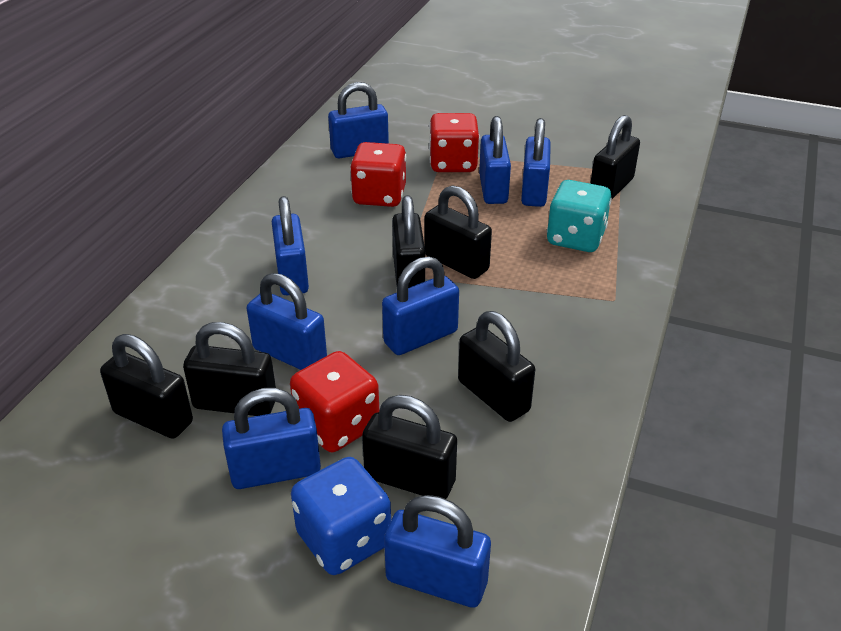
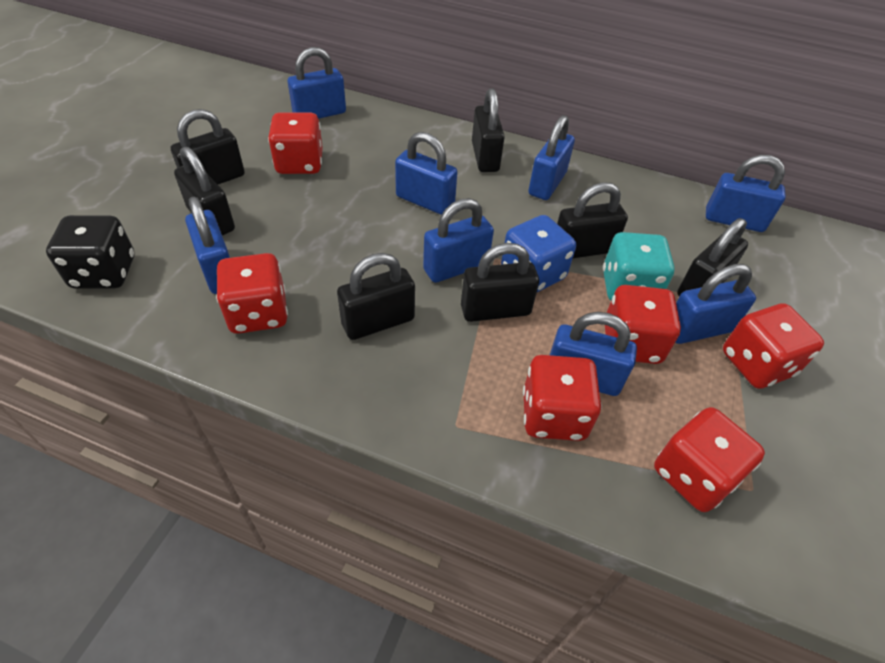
black dice: 0 -> 1
red dice: 3 -> 6

